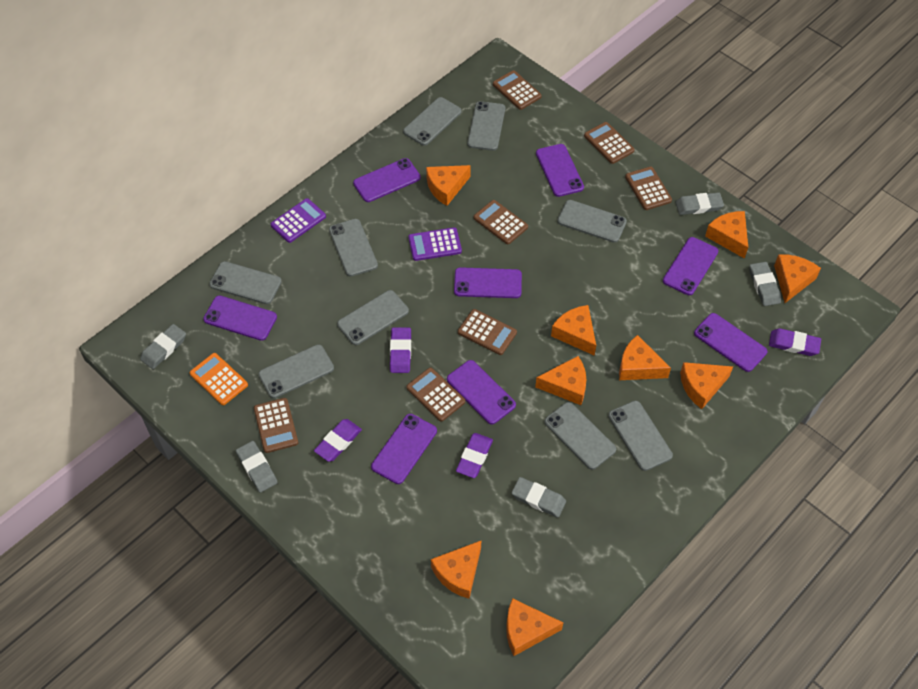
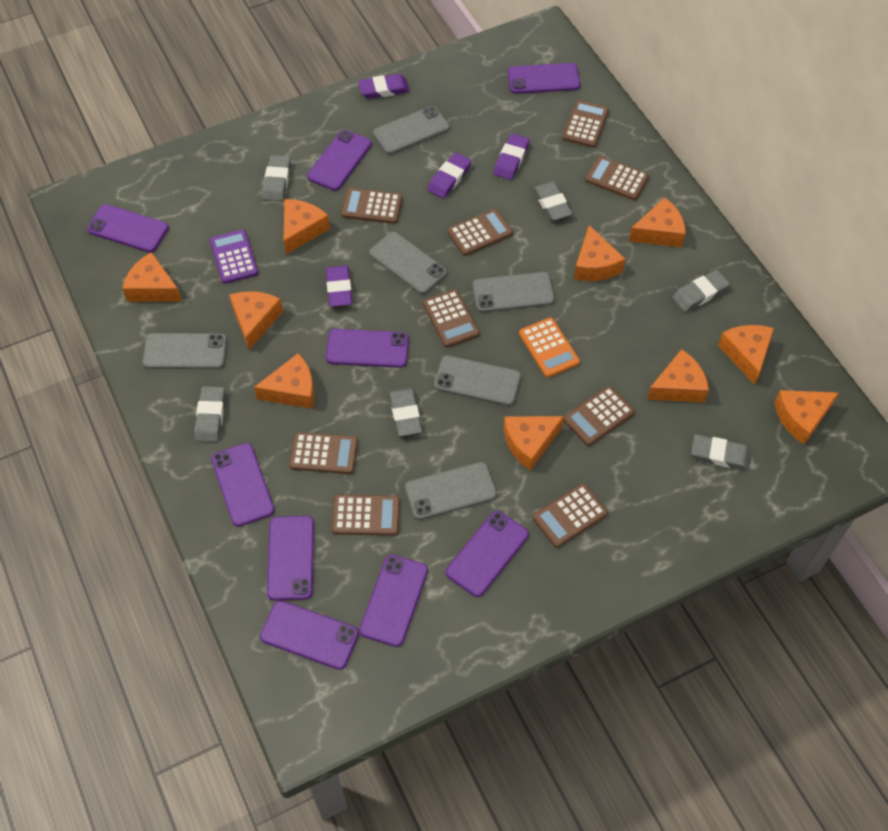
brown calculator: 7 -> 9
grey eraser: 5 -> 6
grey phone: 9 -> 6
orange cheese: 9 -> 10
purple calculator: 2 -> 1
purple phone: 8 -> 9

